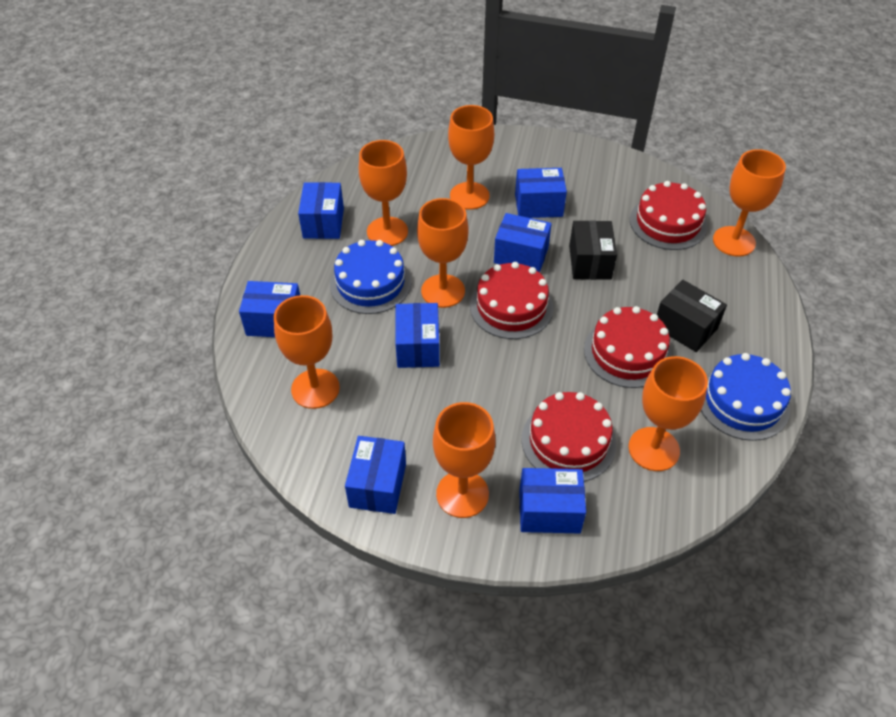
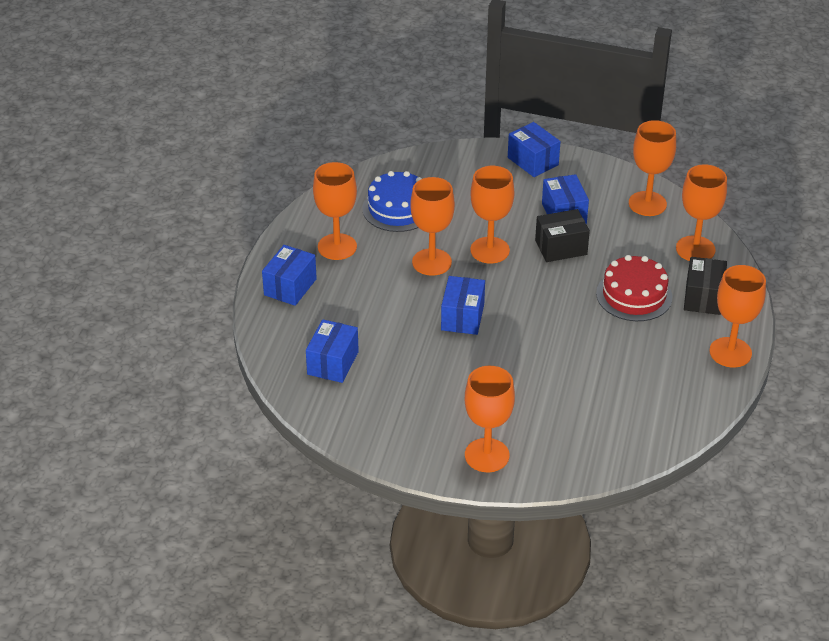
blue box: 7 -> 5
blue cake: 2 -> 1
red cake: 4 -> 1

